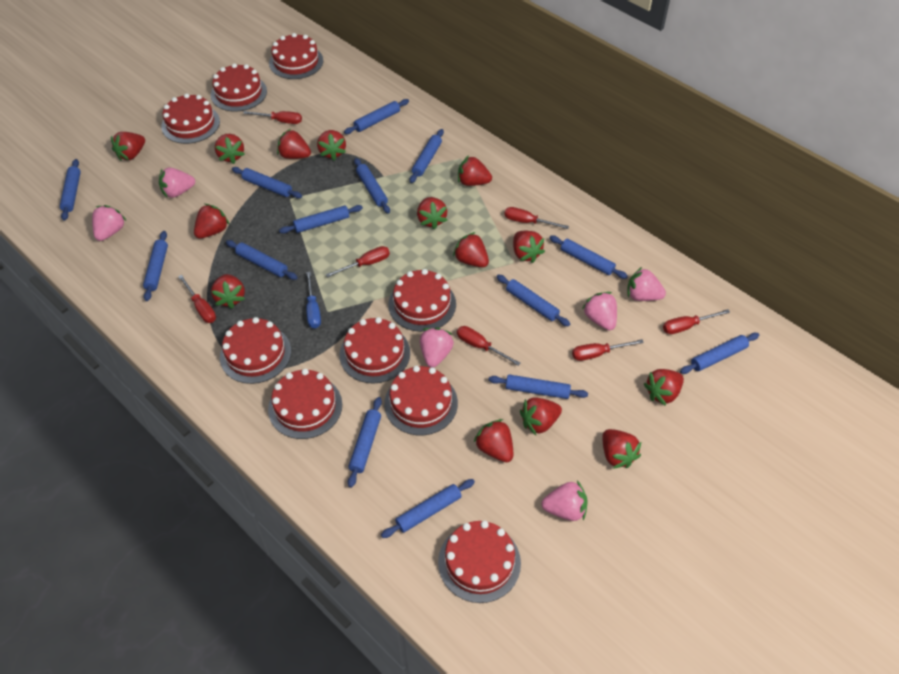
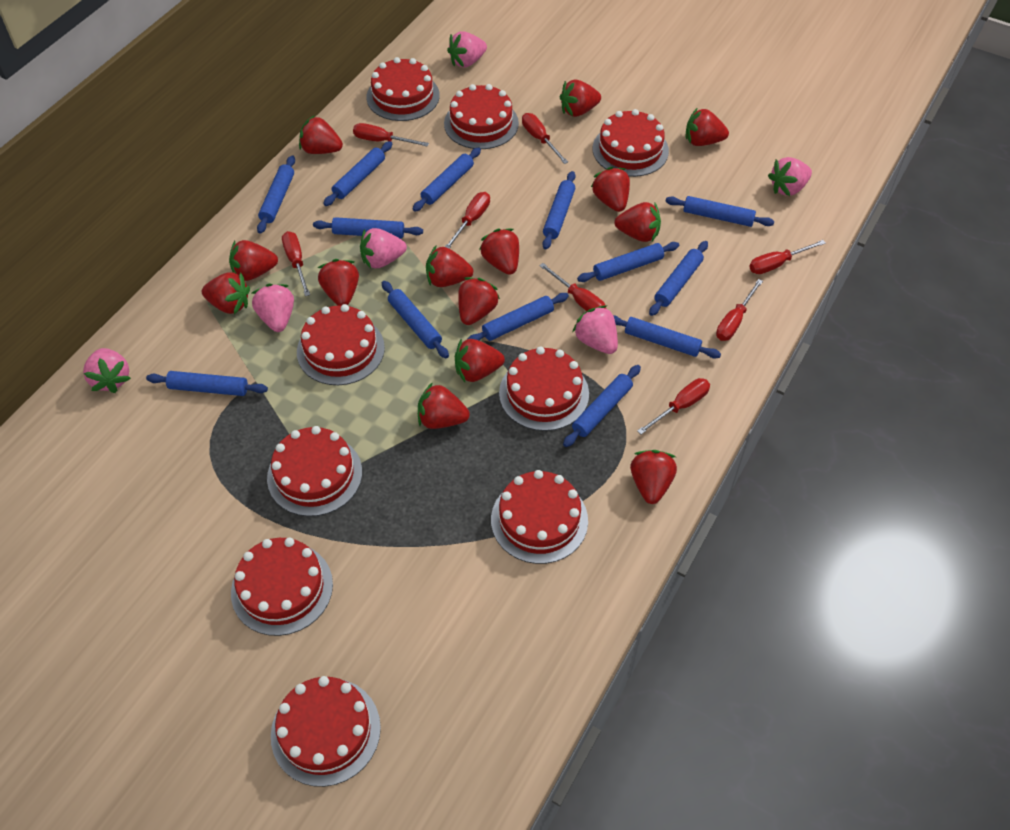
blue rolling pin: 14 -> 13
blue screwdriver: 1 -> 0
red screwdriver: 7 -> 8

